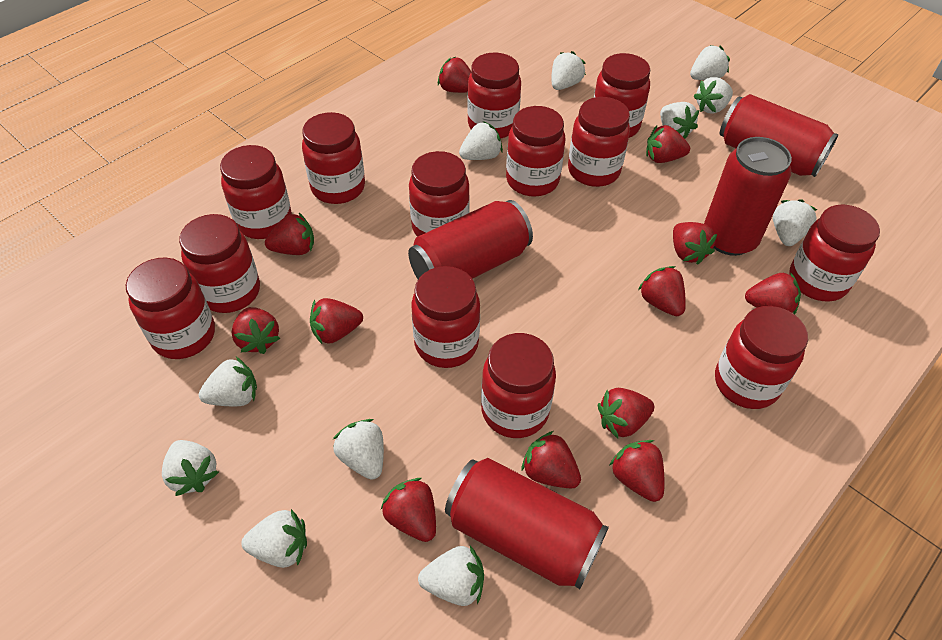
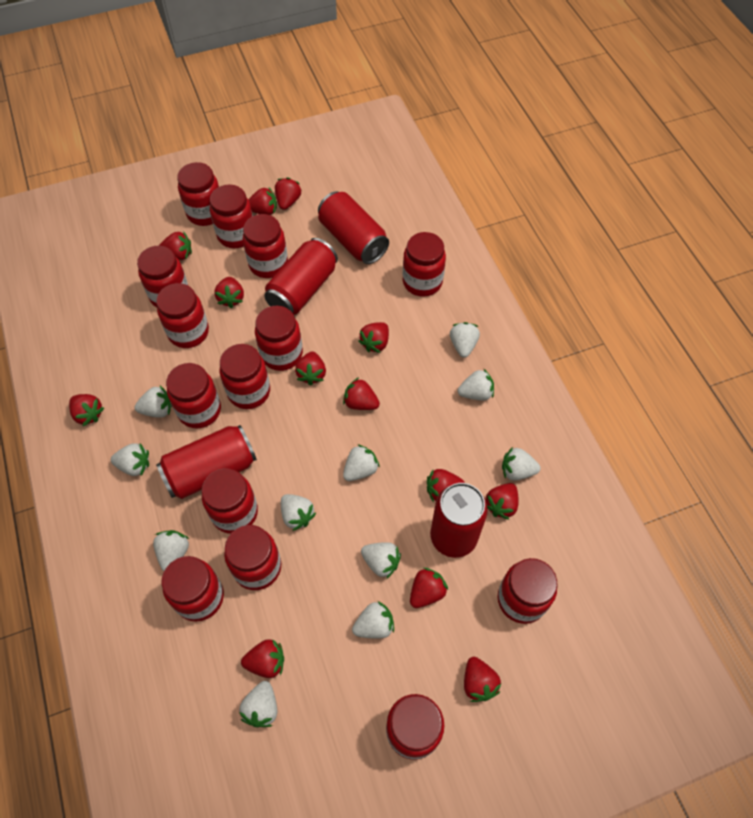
red jar: 13 -> 14
red strawberry: 12 -> 13

